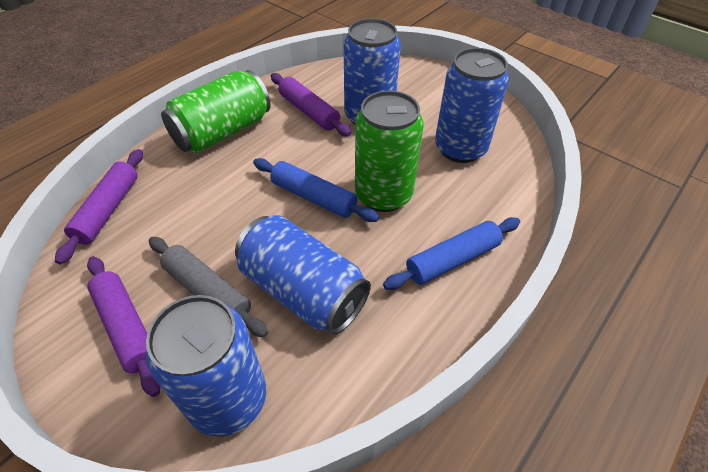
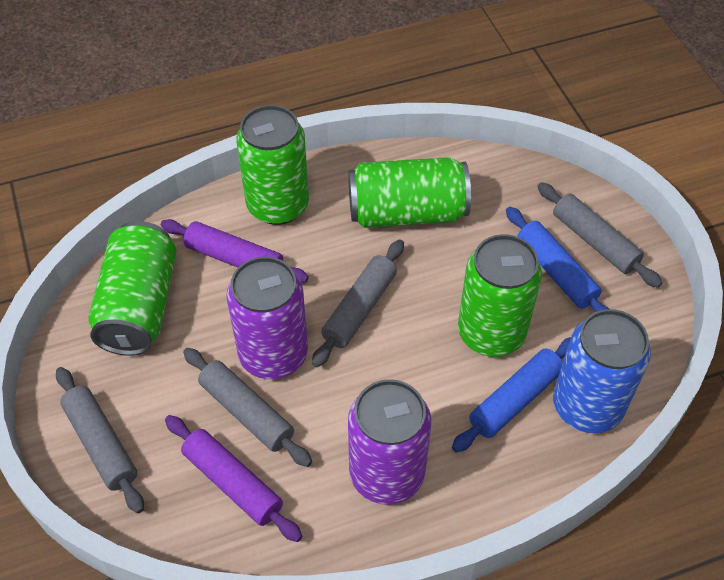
blue can: 4 -> 1
green can: 2 -> 4
grey rolling pin: 1 -> 4
purple can: 0 -> 2
purple rolling pin: 3 -> 2

